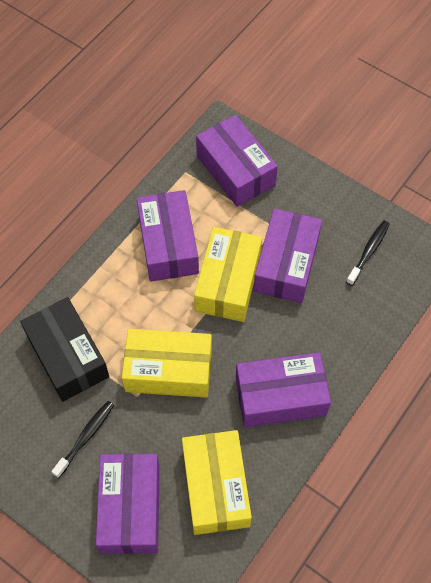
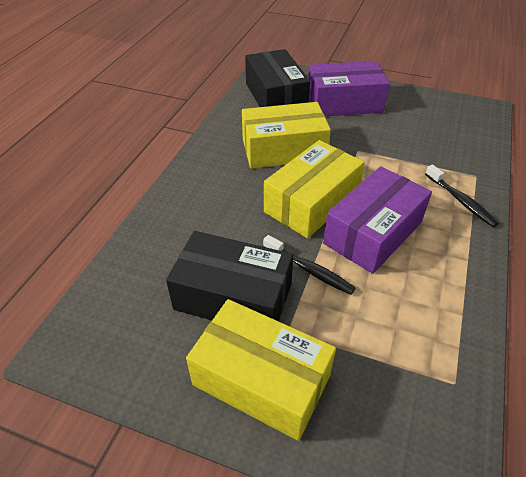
black box: 1 -> 2
purple box: 5 -> 2

